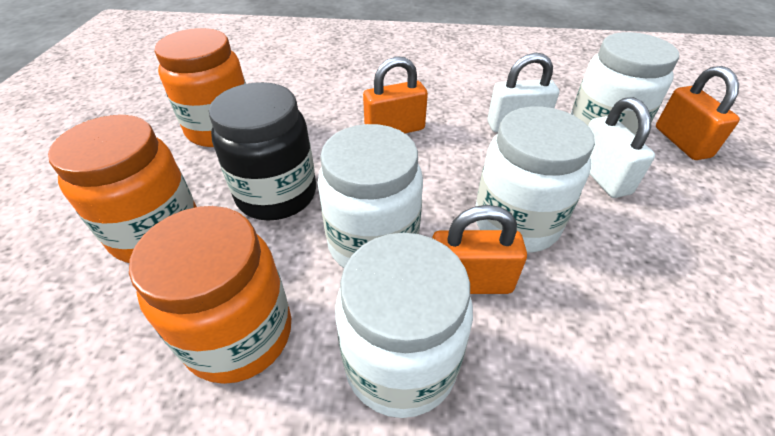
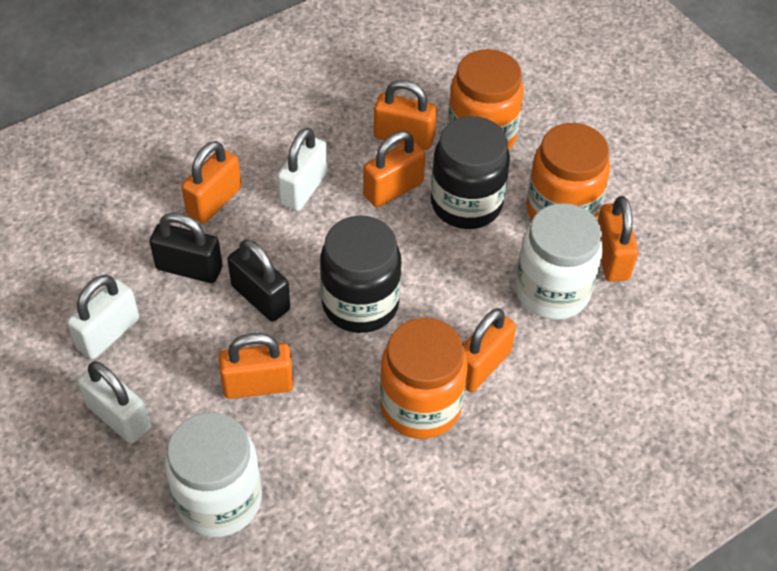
black jar: 1 -> 2
black padlock: 0 -> 2
orange padlock: 3 -> 6
white jar: 4 -> 2
white padlock: 2 -> 3

